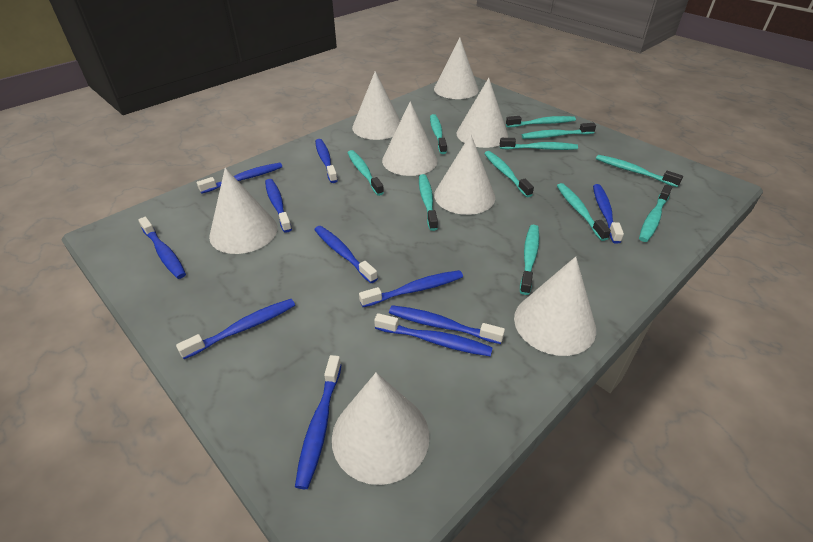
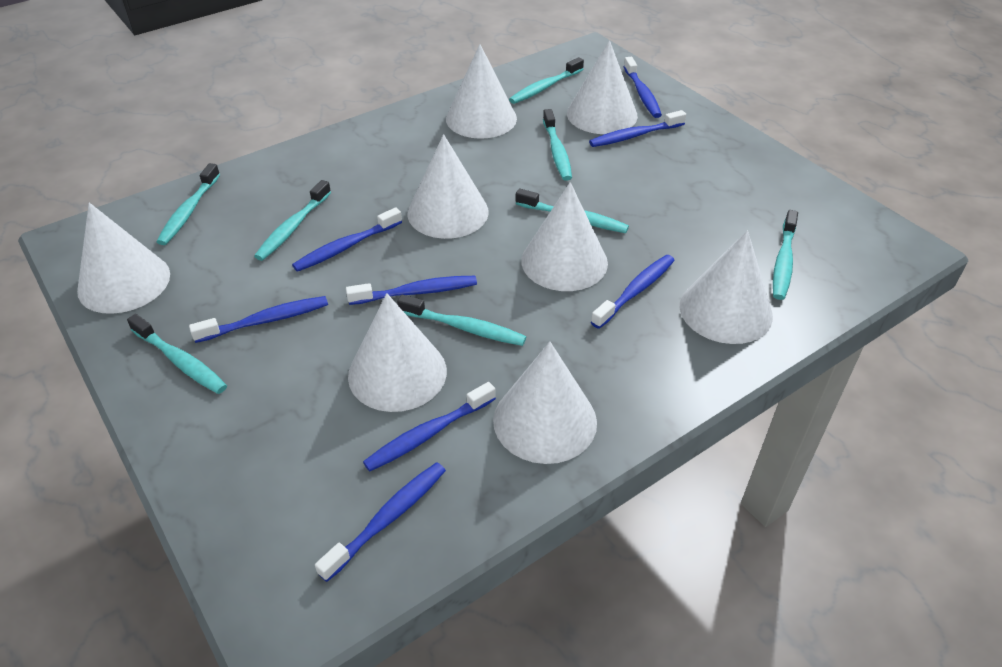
blue toothbrush: 11 -> 8
turquoise toothbrush: 11 -> 8

